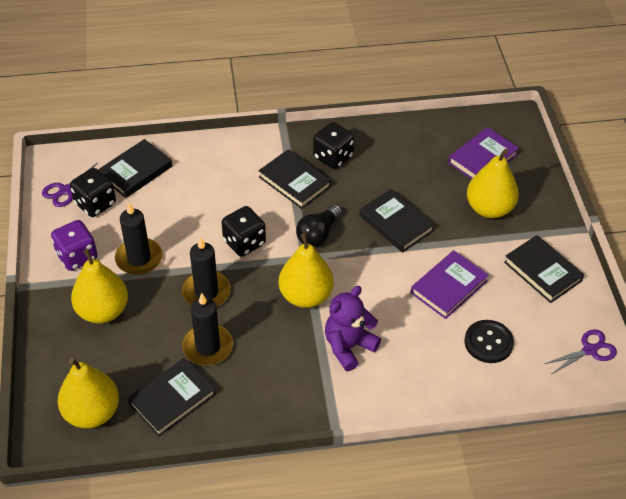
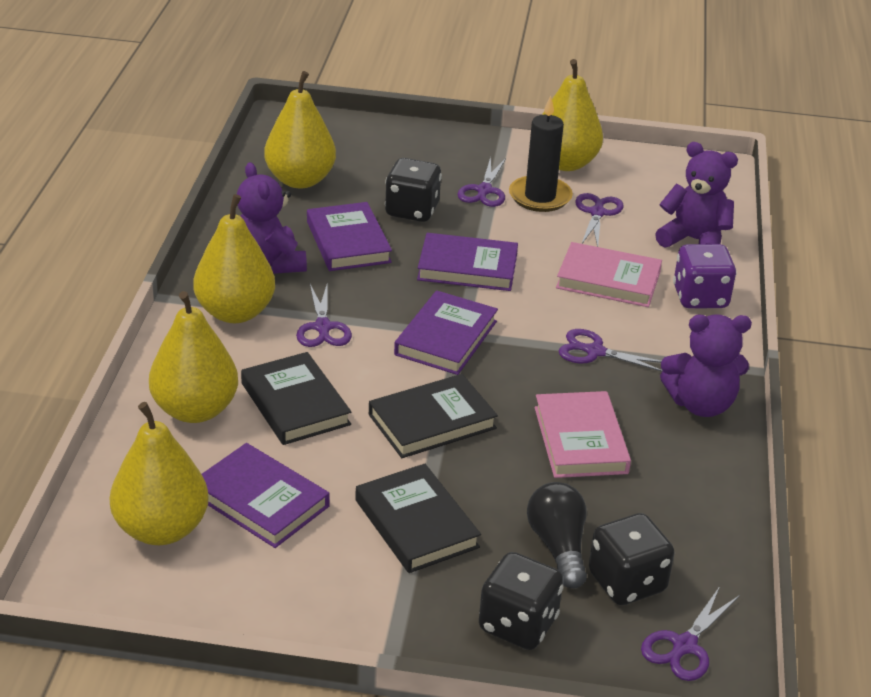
black book: 5 -> 3
black button: 1 -> 0
black candle: 3 -> 1
pink book: 0 -> 2
purple book: 2 -> 4
purple scissors: 2 -> 5
purple teddy bear: 1 -> 3
yellow pear: 4 -> 5

